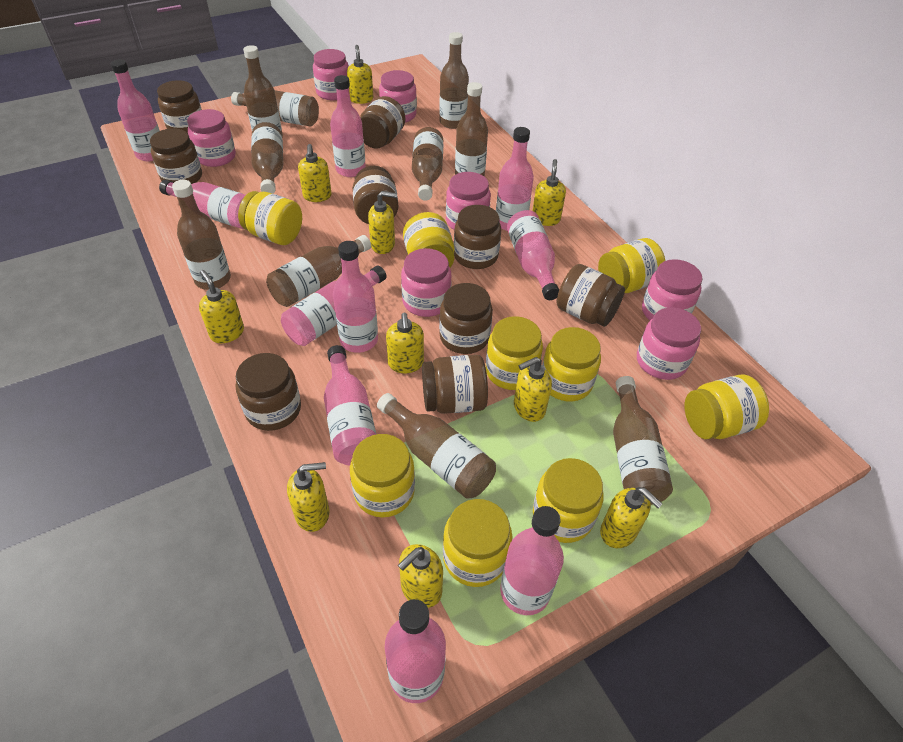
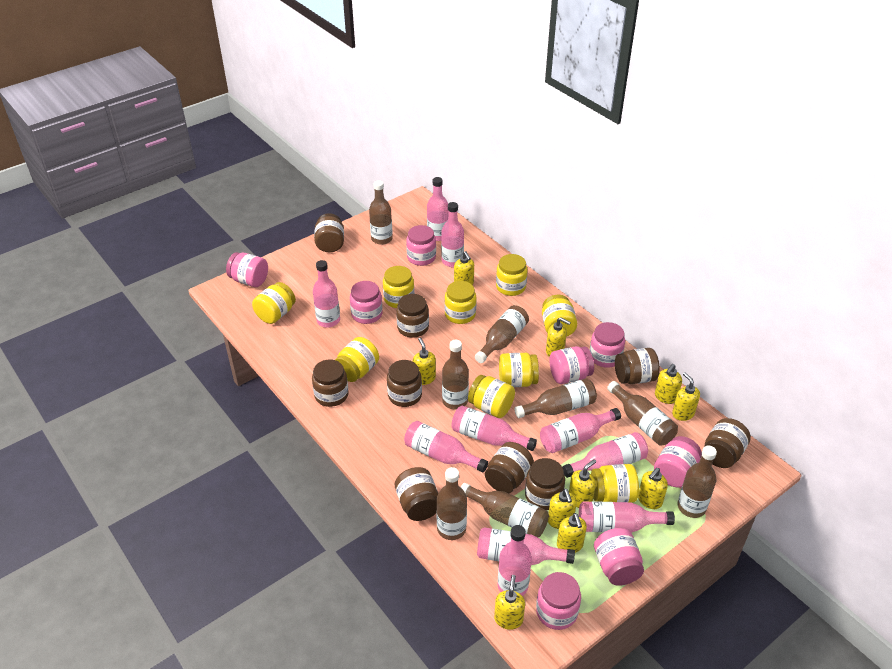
brown bottle: 10 -> 8
pink jar: 7 -> 8

